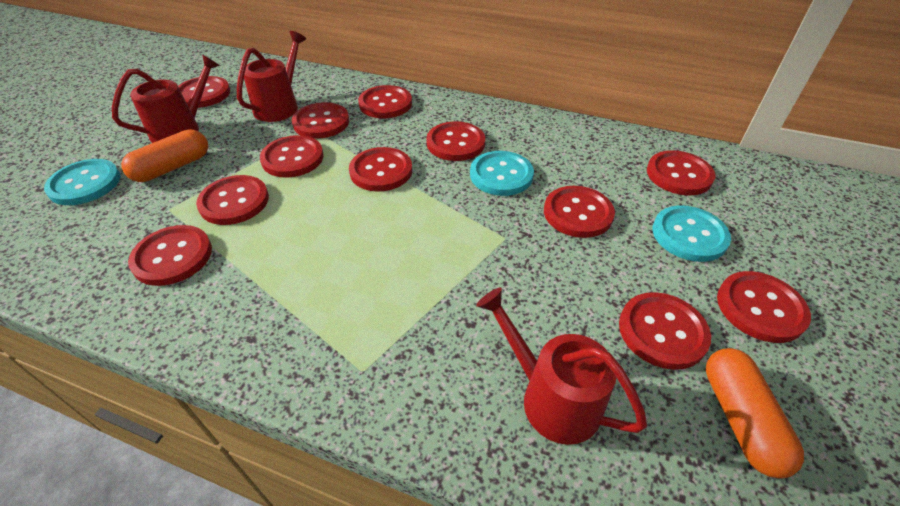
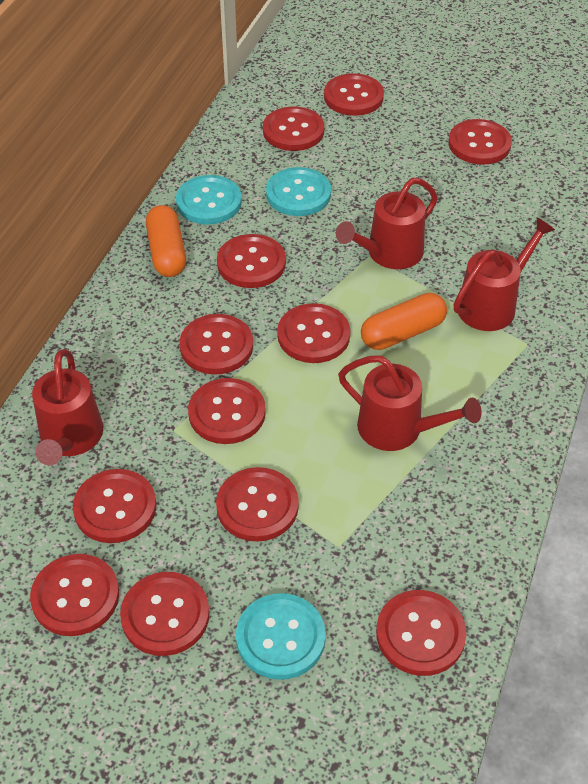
red watering can: 3 -> 4

